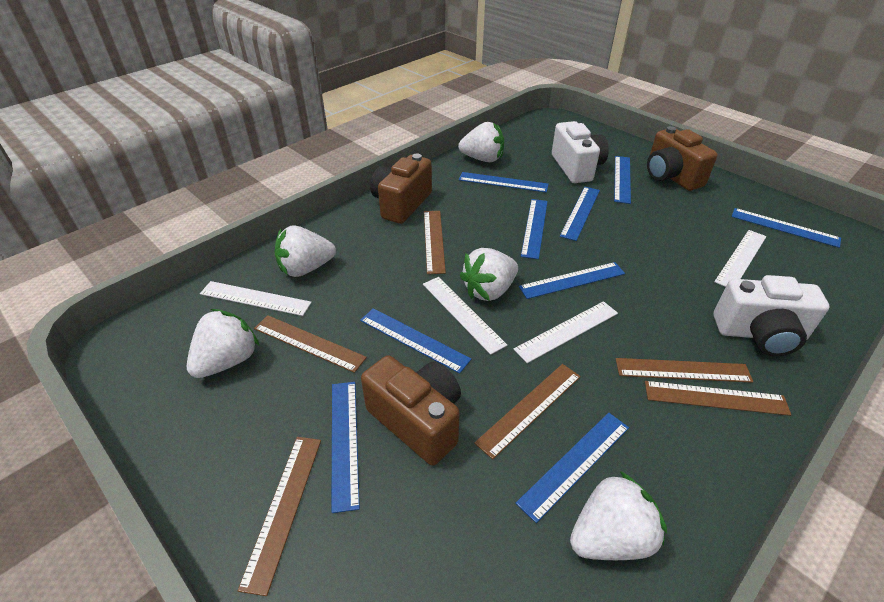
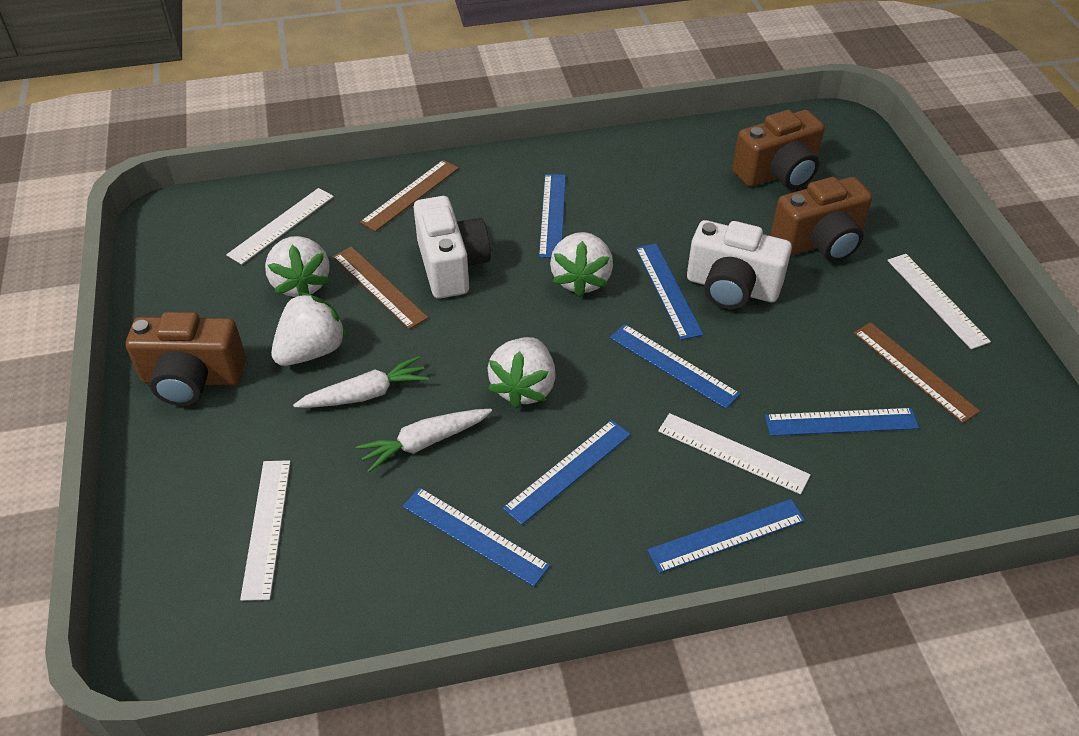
blue ruler: 9 -> 7
brown ruler: 6 -> 3
white carrot: 0 -> 2
white strawberry: 5 -> 4

